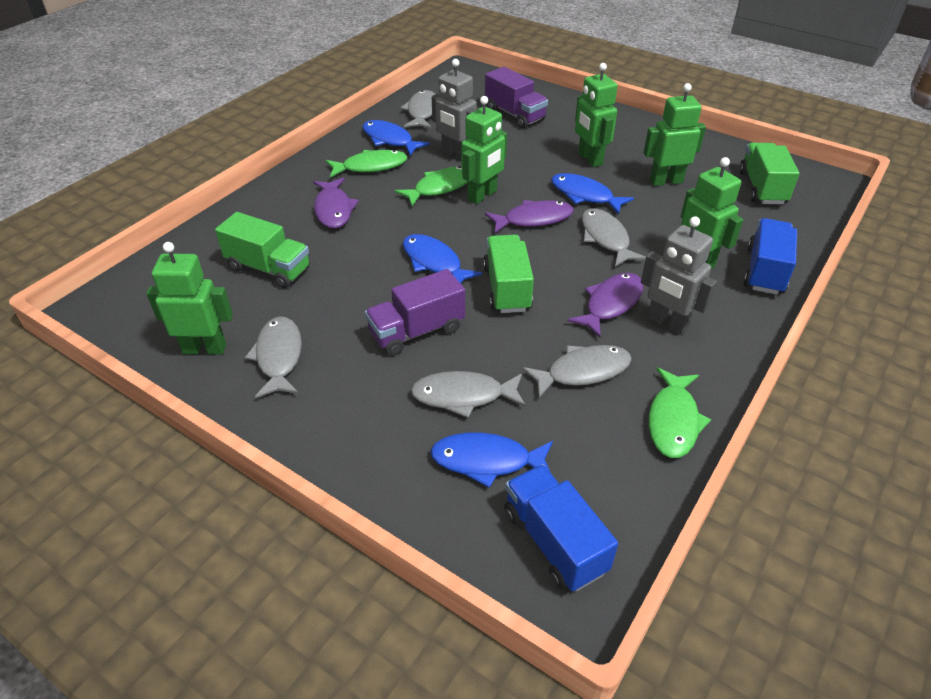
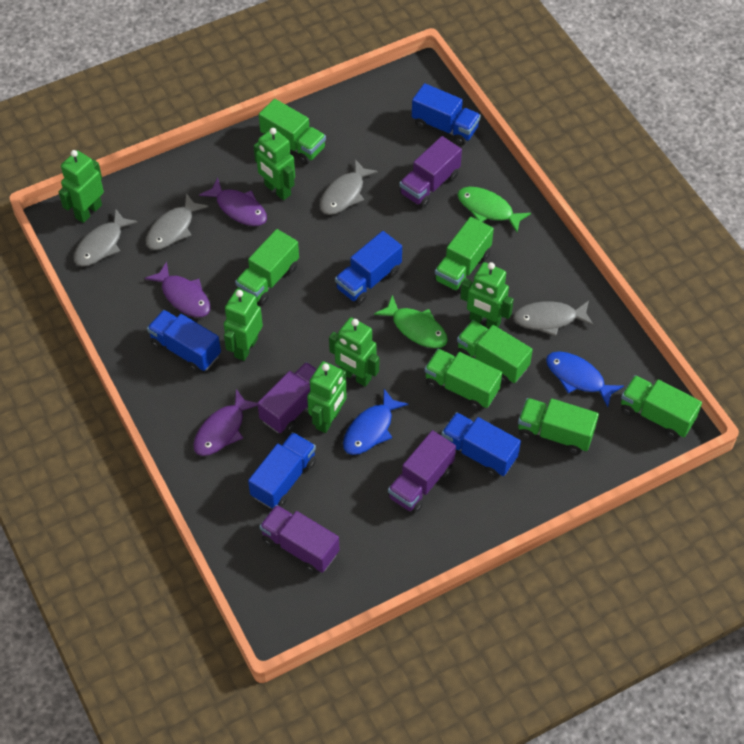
blue fish: 4 -> 2
blue truck: 2 -> 5
green fish: 3 -> 2
green robot: 5 -> 6
green truck: 3 -> 7
grey fish: 5 -> 4
grey robot: 2 -> 0
purple truck: 2 -> 4

